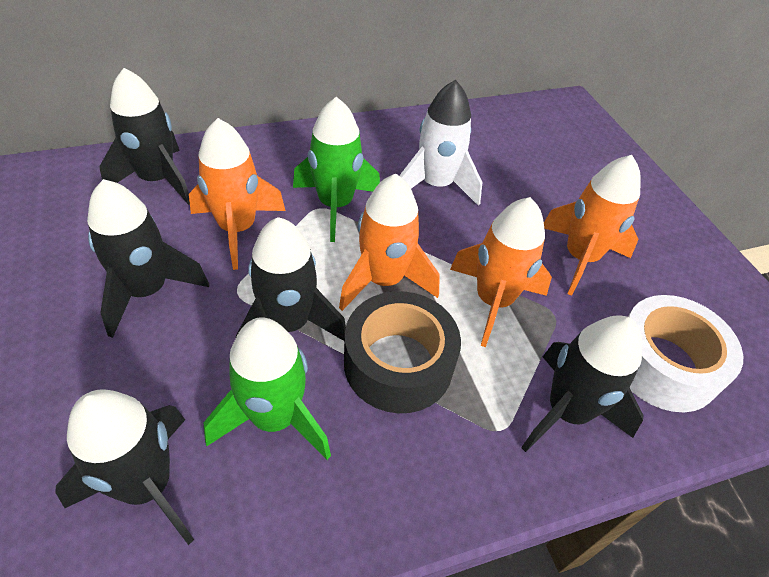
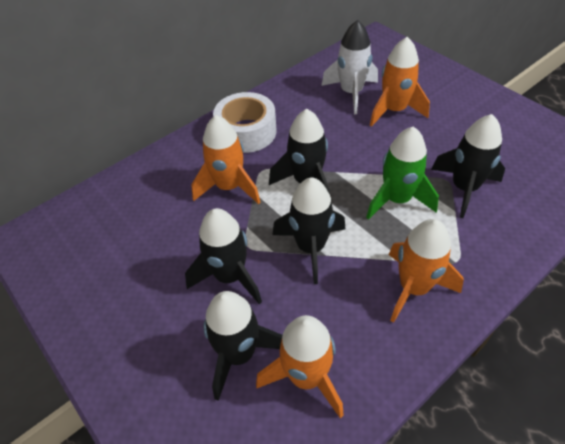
black tape: 1 -> 0
green rocket: 2 -> 1

